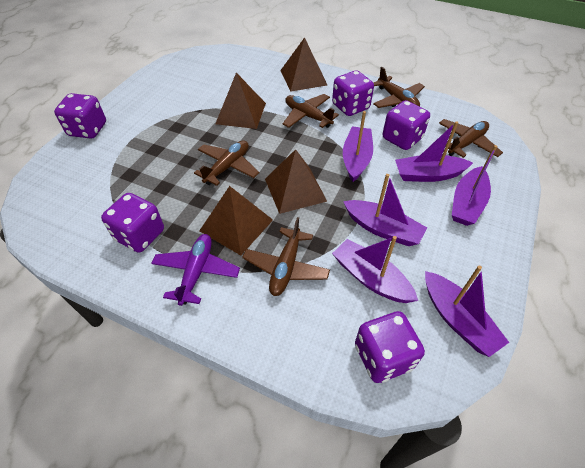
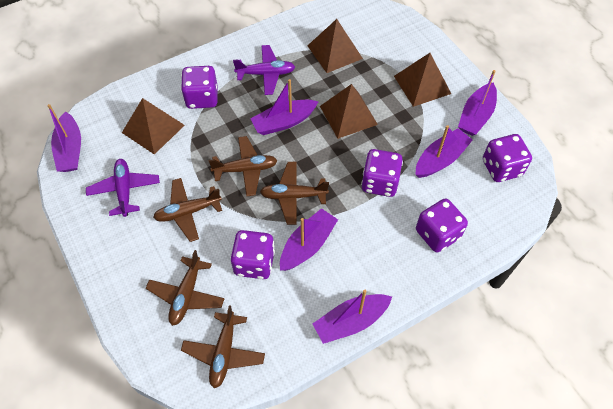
purple plane: 1 -> 2

